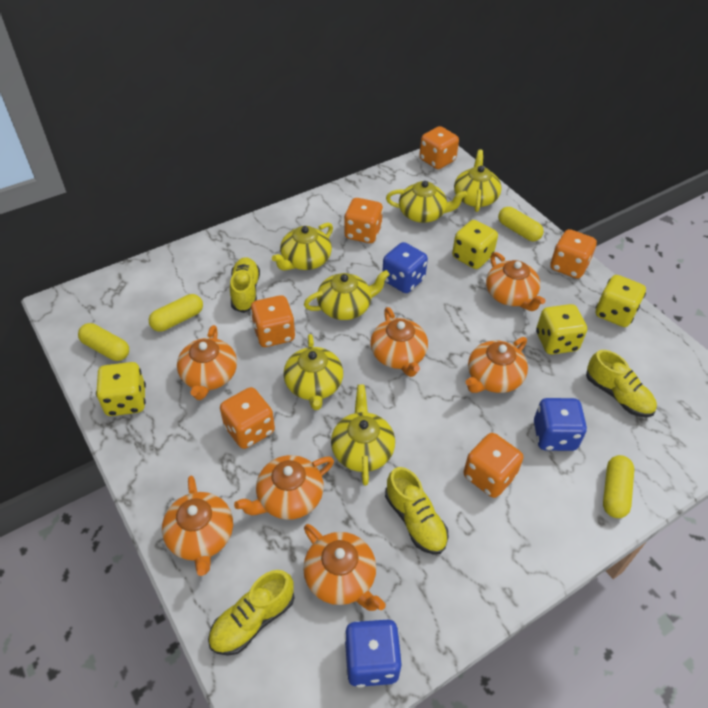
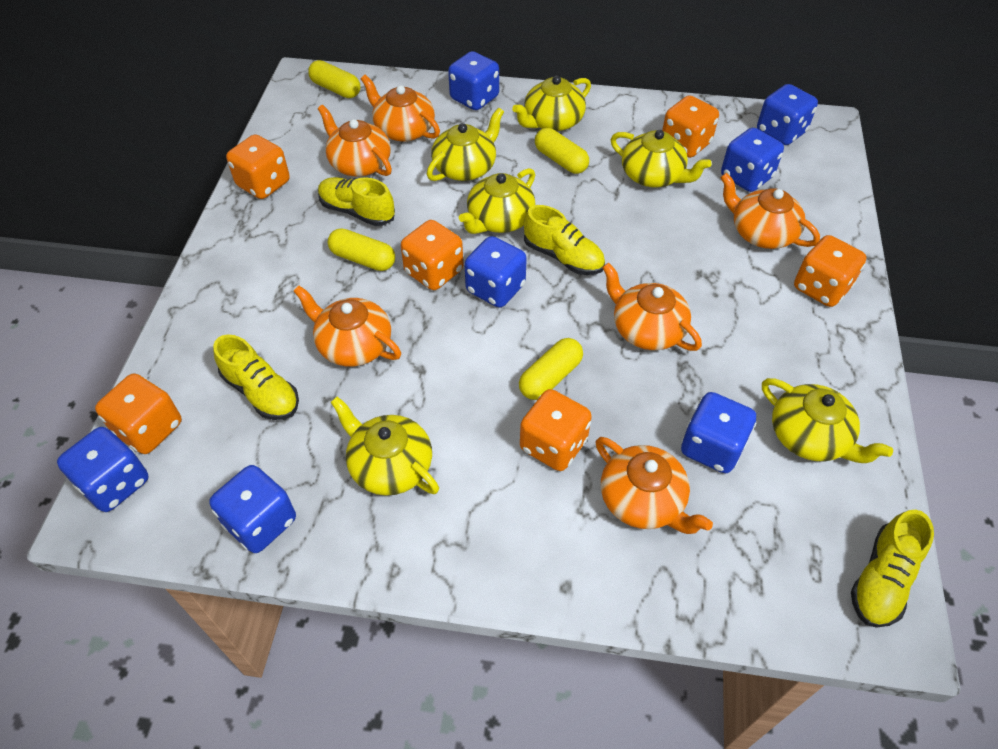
blue dice: 3 -> 7
orange teapot: 7 -> 6
yellow dice: 4 -> 0

